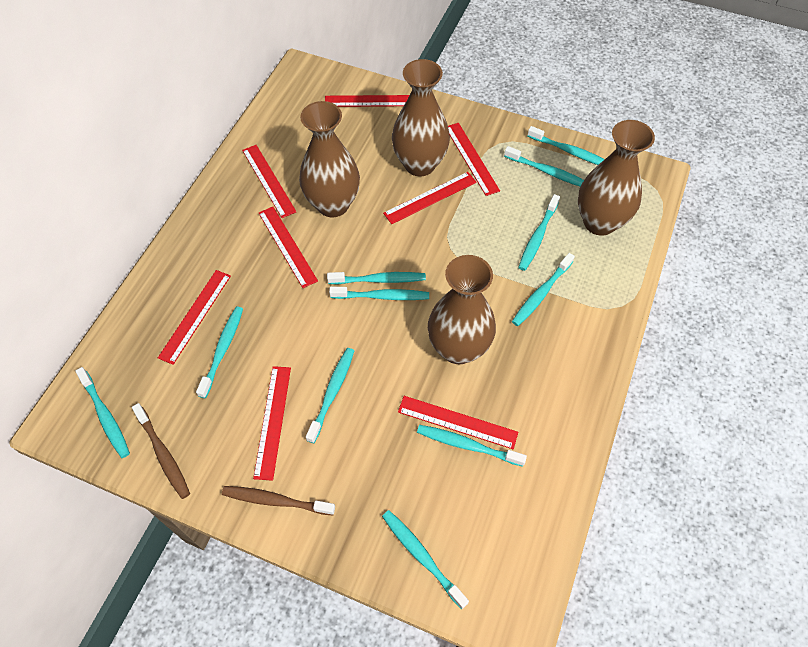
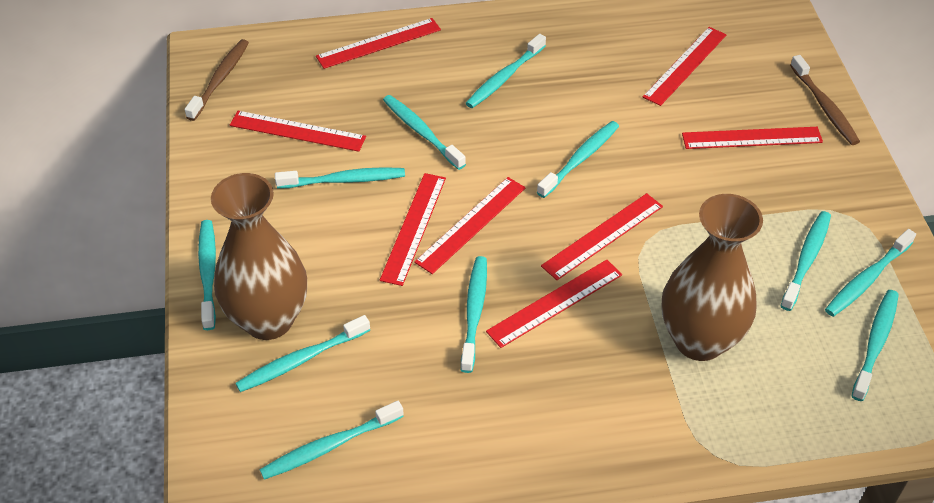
brown vase: 4 -> 2

